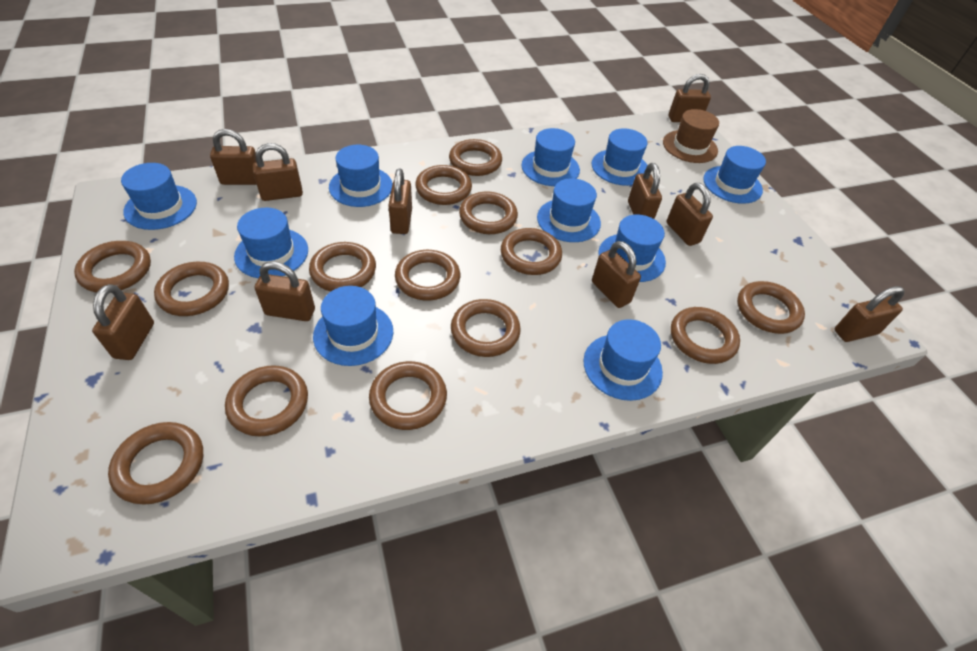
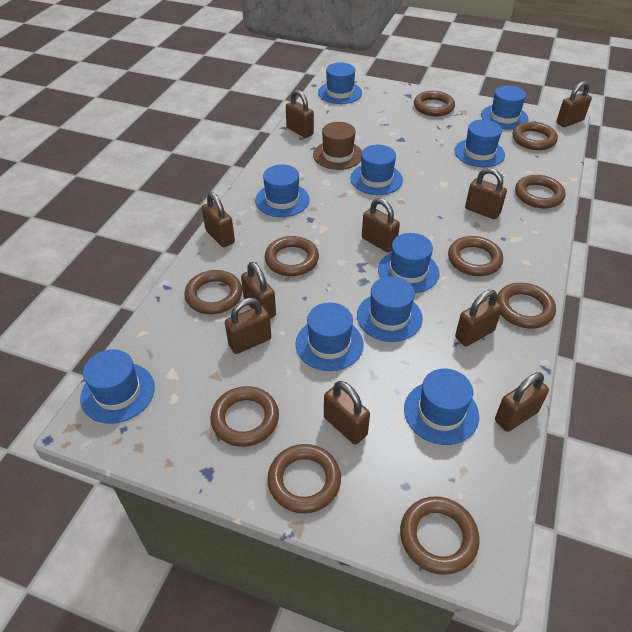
brown ring: 14 -> 10

